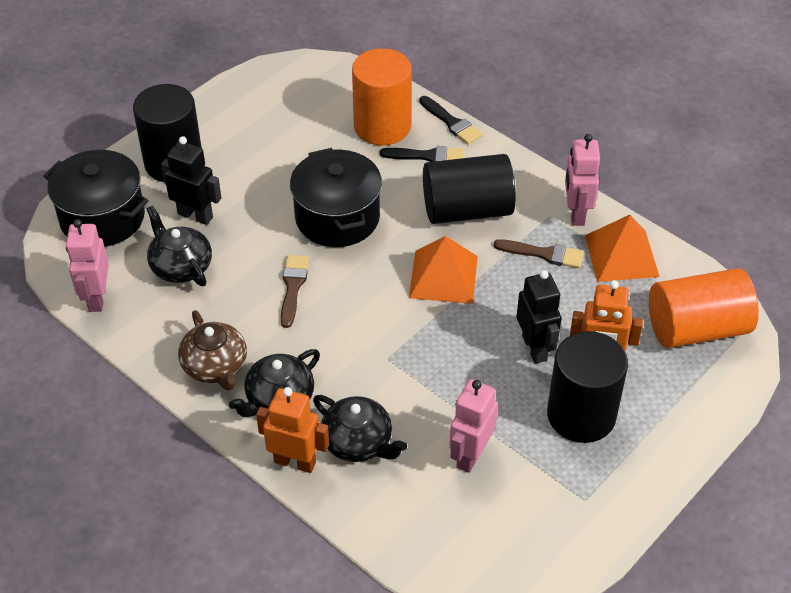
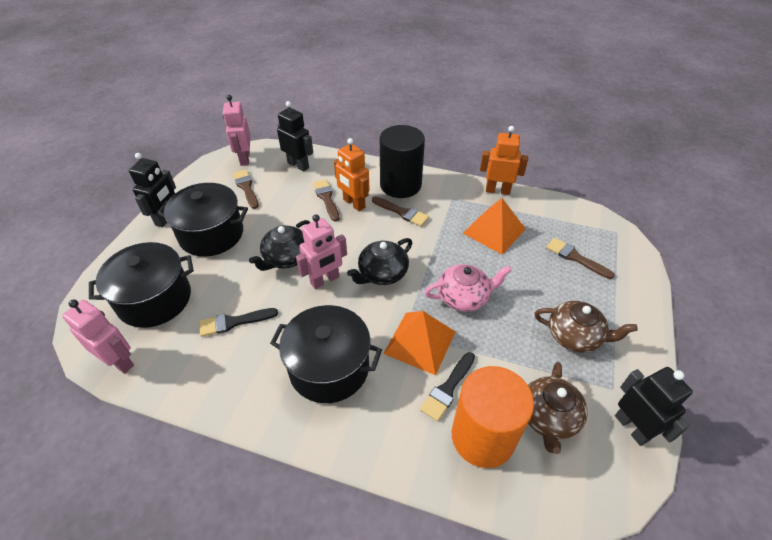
black cylinder: 3 -> 1
black pot: 2 -> 3
black robot: 2 -> 3
black teapot: 3 -> 2
brown brush: 2 -> 4
brown teapot: 1 -> 2
orange cylinder: 2 -> 1
pink teapot: 0 -> 1

